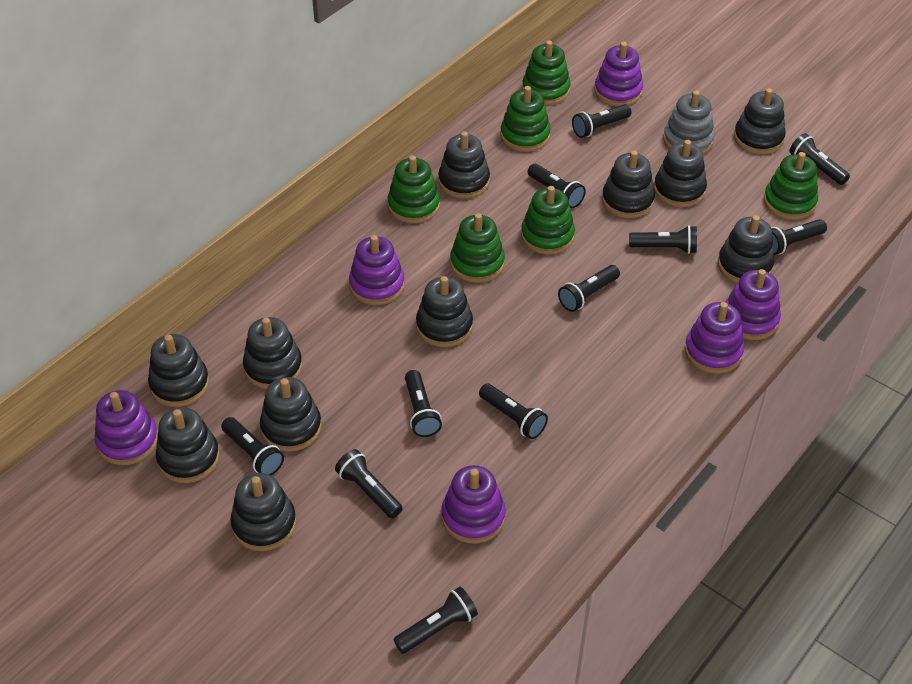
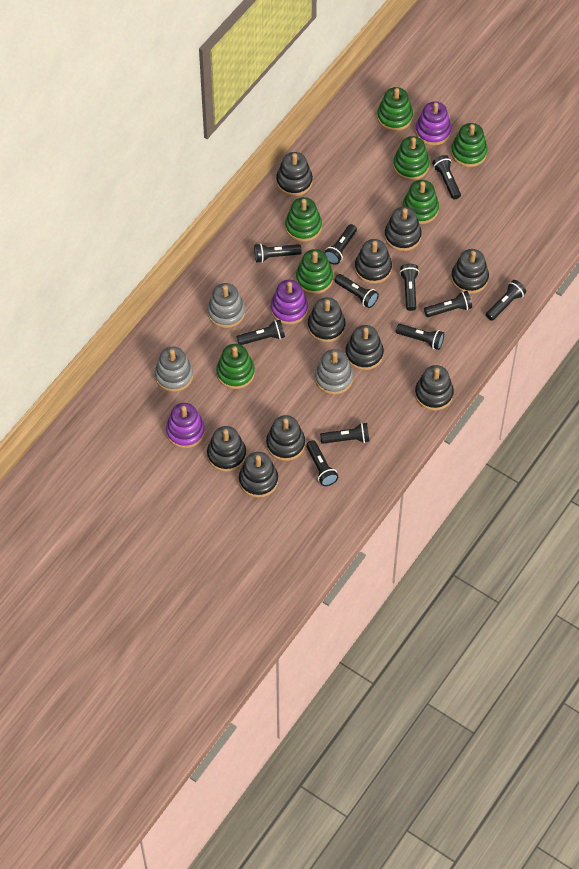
black stacking toy: 11 -> 10
green stacking toy: 6 -> 7
grey stacking toy: 1 -> 3
purple stacking toy: 6 -> 3

